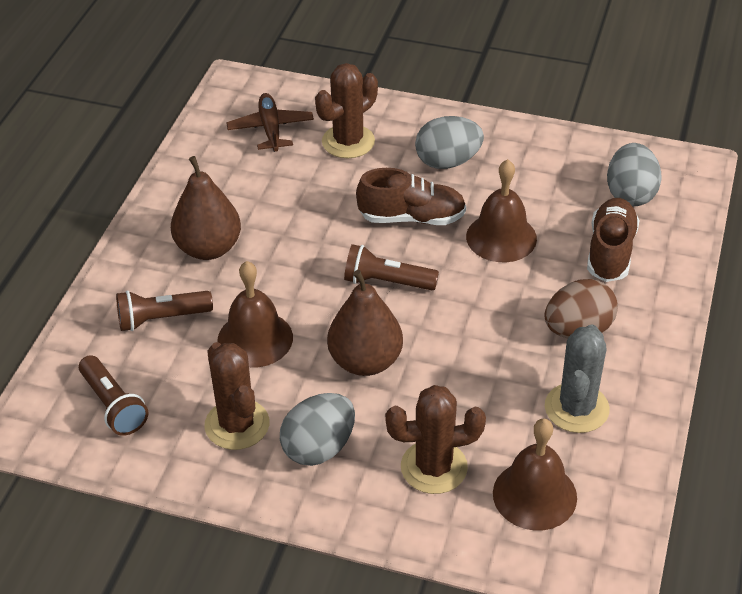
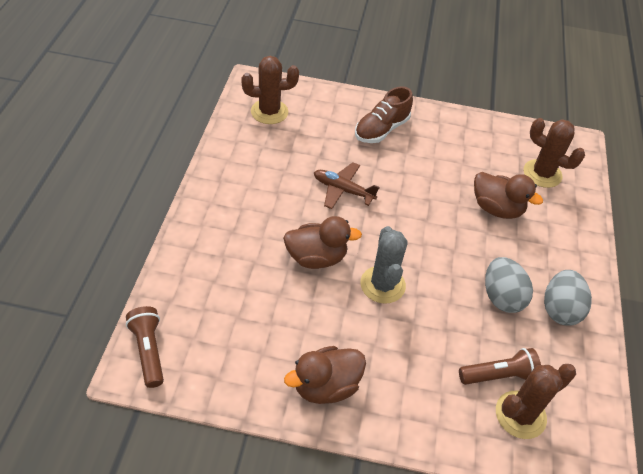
brown bell: 3 -> 0
brown duck: 0 -> 3
brown egg: 1 -> 0
brown flashlight: 3 -> 2
brown pear: 2 -> 0
brown shoe: 2 -> 1
grey egg: 3 -> 2

